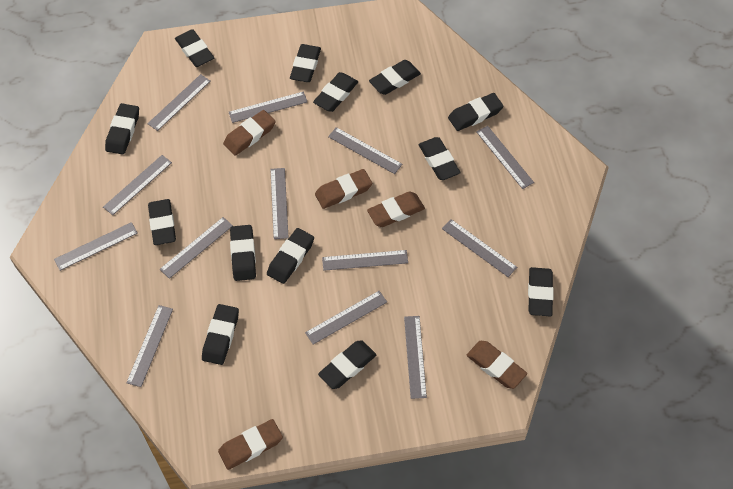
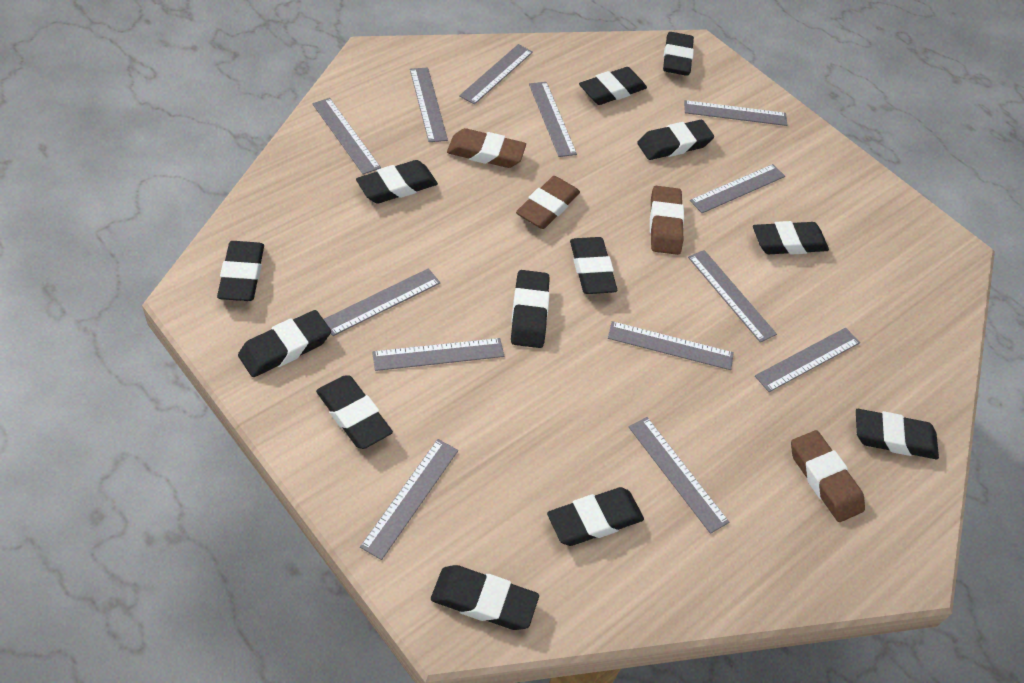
brown eraser: 5 -> 4

